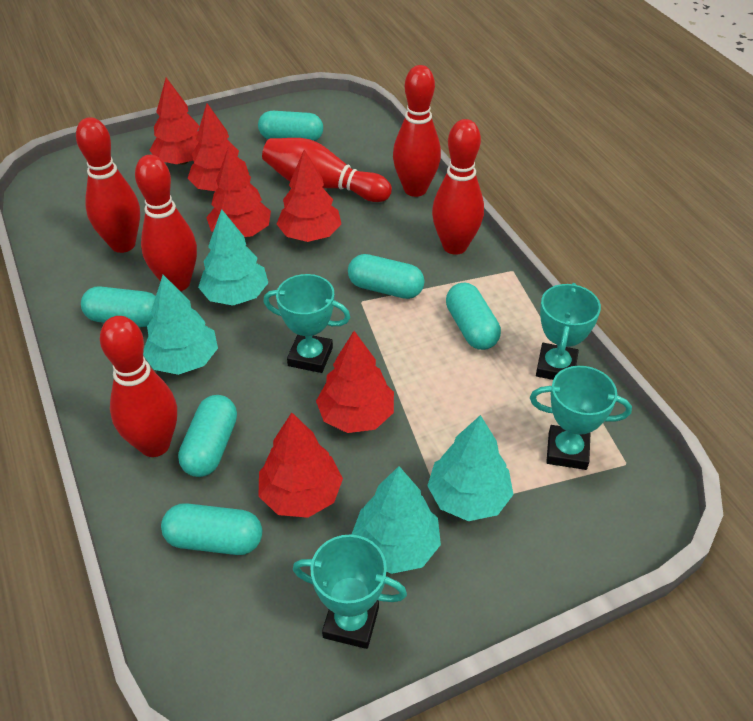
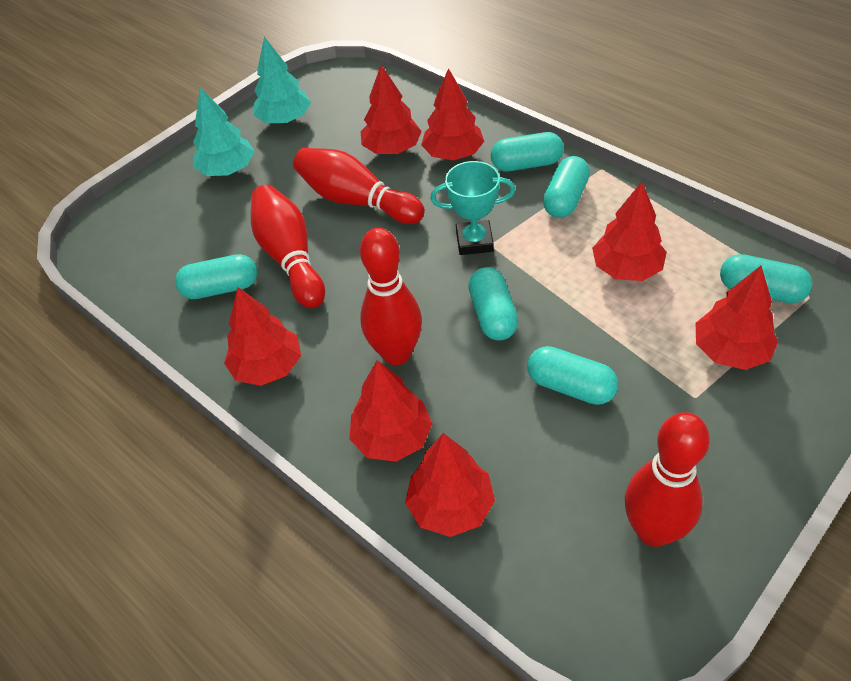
red bowling pin: 6 -> 4
red tree: 6 -> 7
turquoise tree: 4 -> 2
turquoise trophy: 4 -> 1

